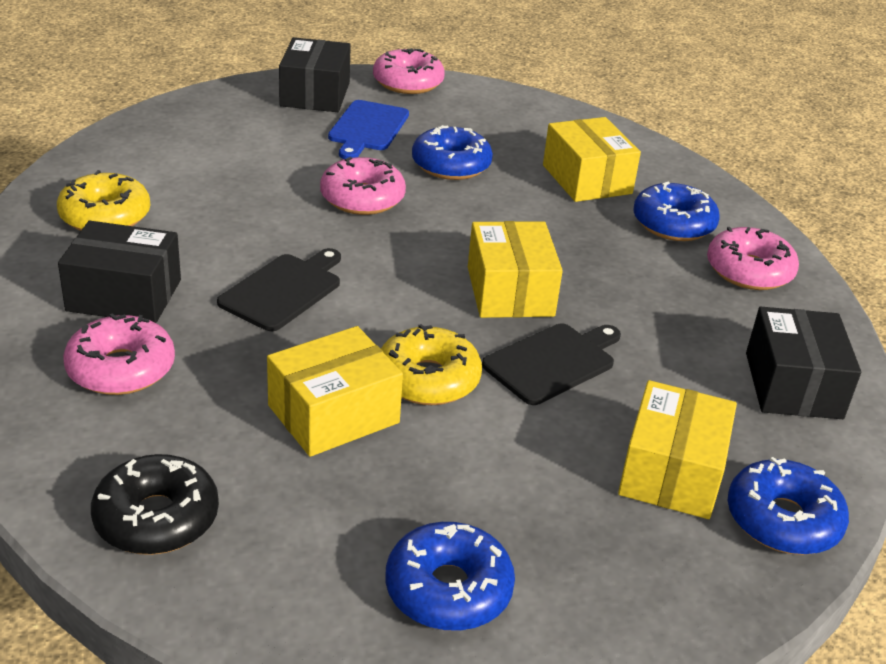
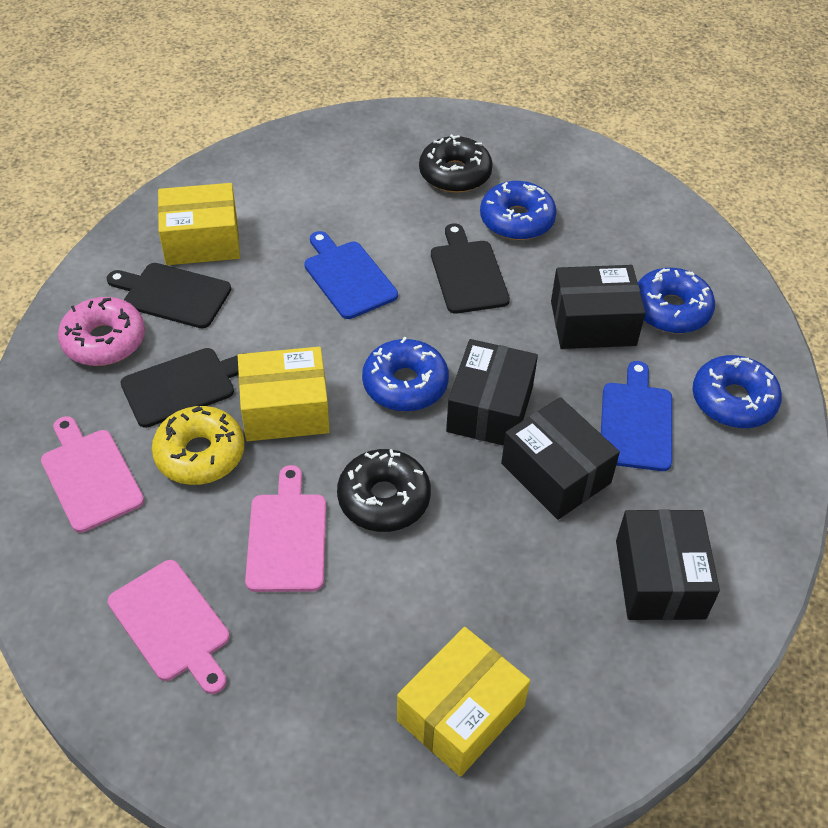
black box: 3 -> 4
black cutting board: 2 -> 3
black donut: 1 -> 2
blue cutting board: 1 -> 2
pink cutting board: 0 -> 3
pink donut: 4 -> 1
yellow box: 4 -> 3
yellow donut: 2 -> 1

